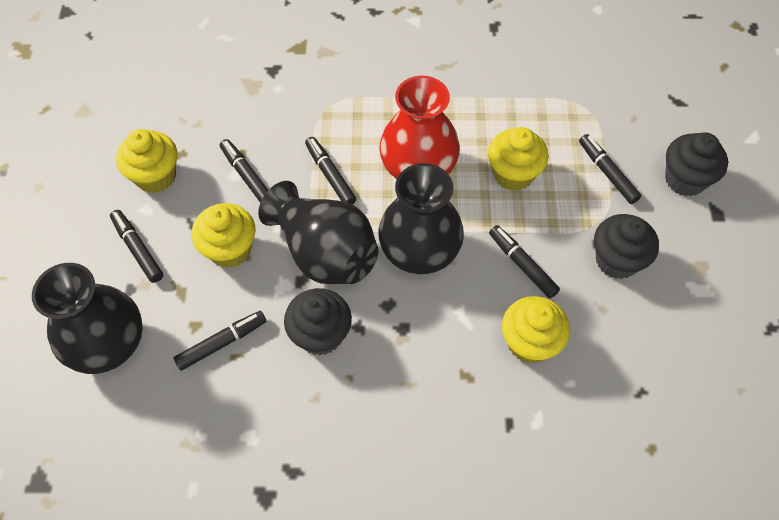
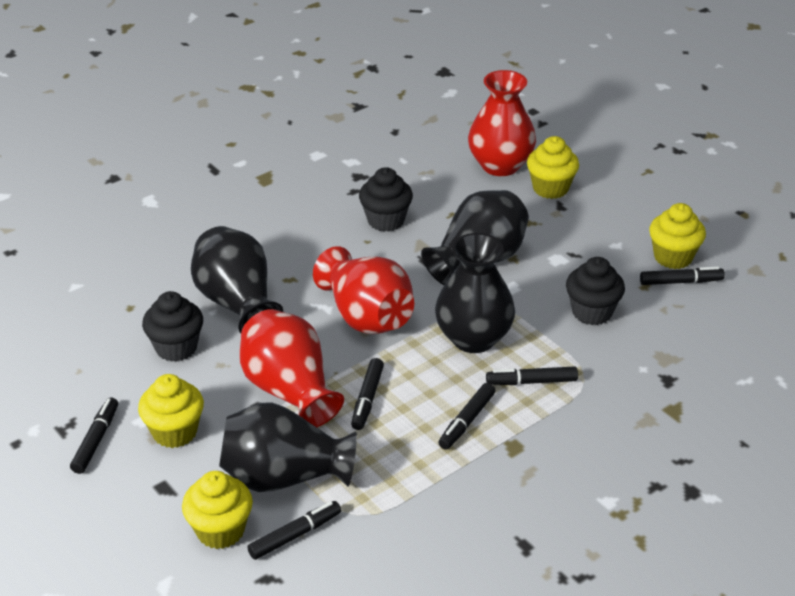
black vase: 3 -> 4
red vase: 1 -> 3

